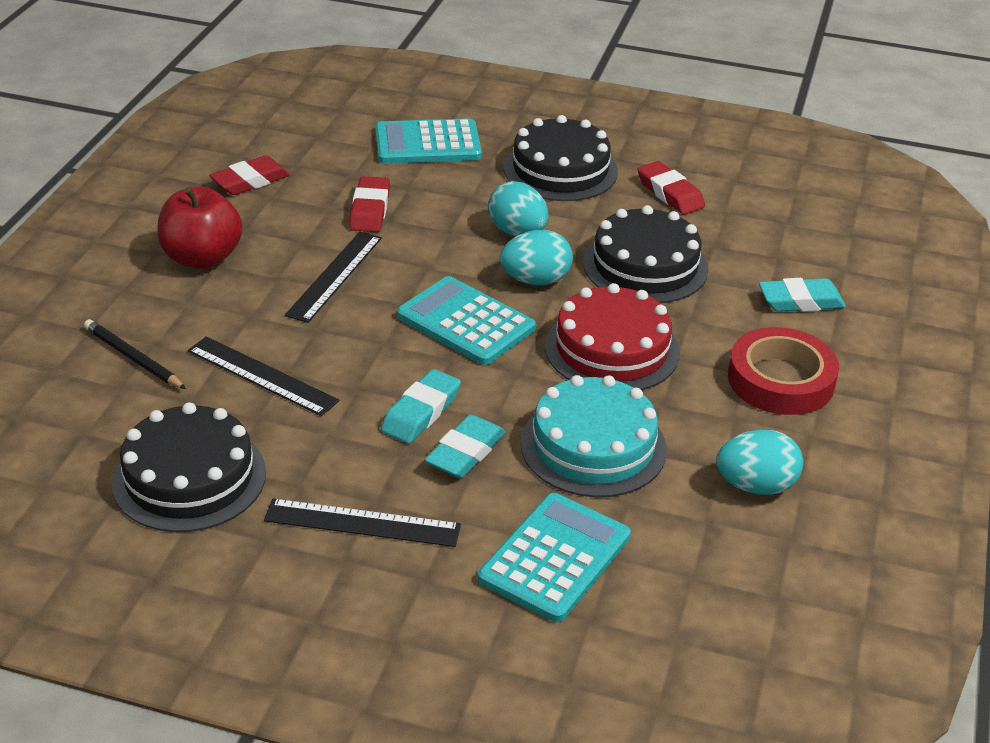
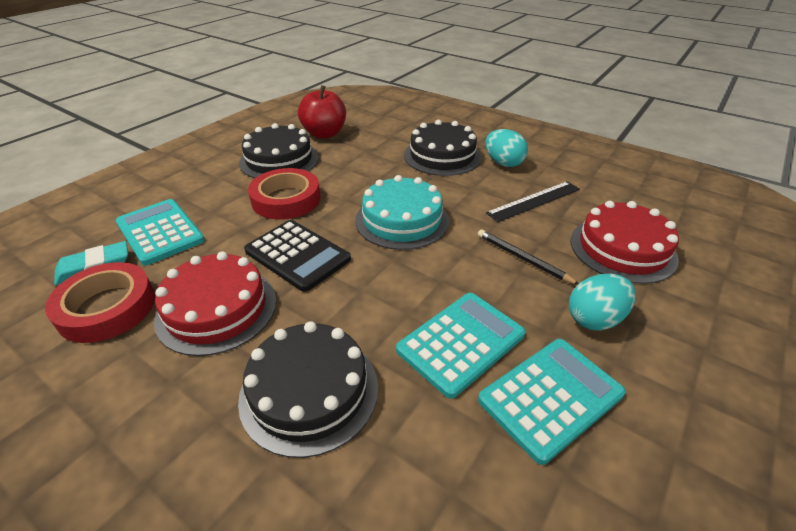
black calculator: 0 -> 1
black ruler: 3 -> 1
red cake: 1 -> 2
red eraser: 3 -> 0
red tape: 1 -> 2
turquoise egg: 3 -> 2
turquoise eraser: 3 -> 1

